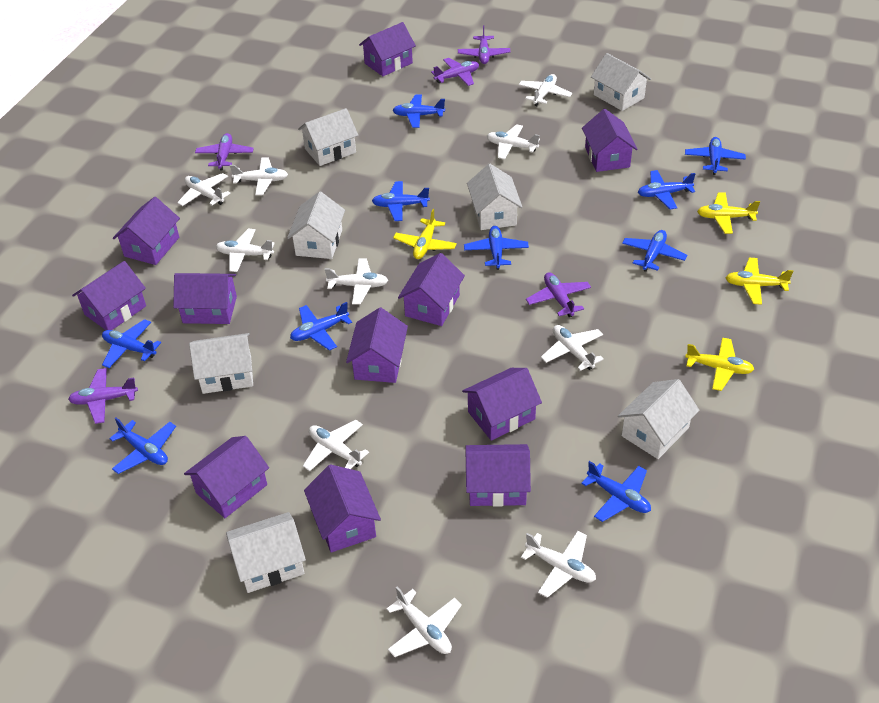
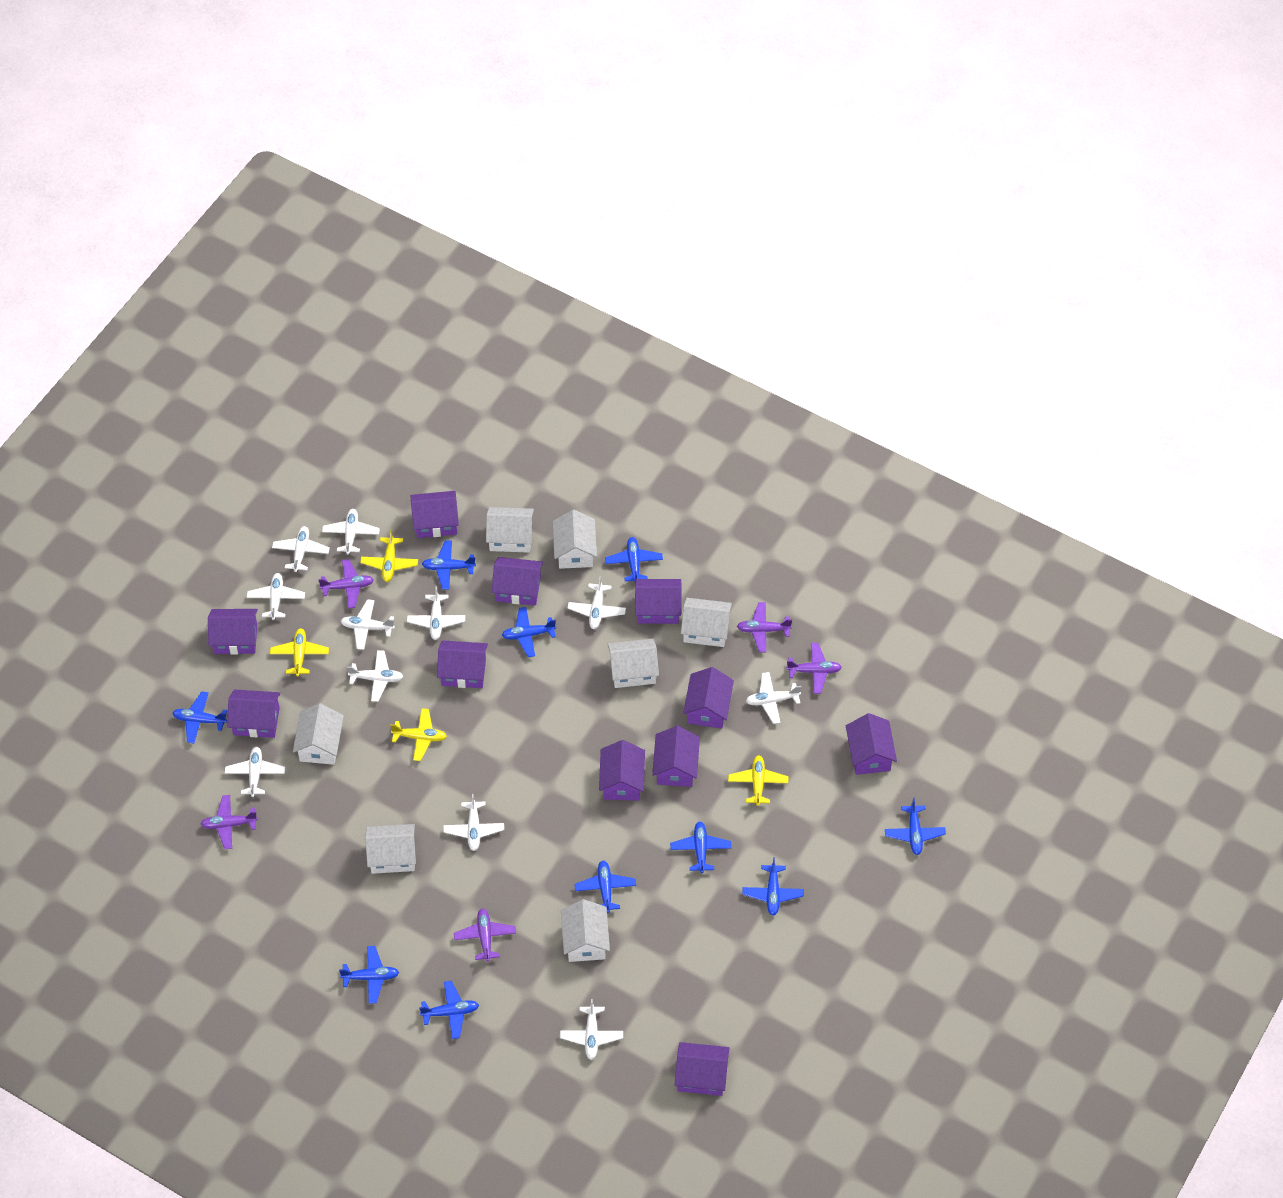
white plane: 10 -> 11

